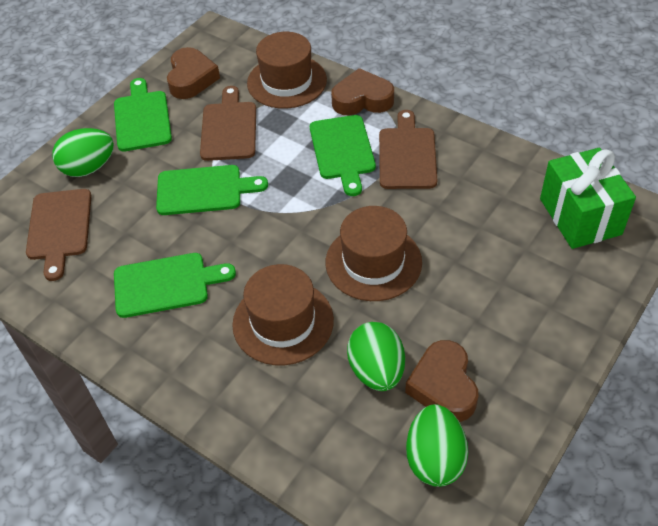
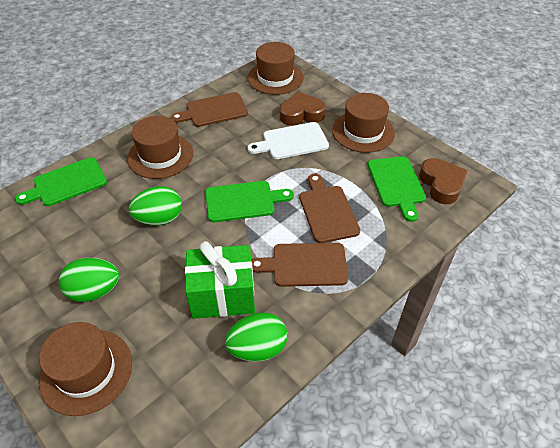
brown hat: 3 -> 4
brown heart: 3 -> 2
green cutting board: 4 -> 3
white cutting board: 0 -> 1

